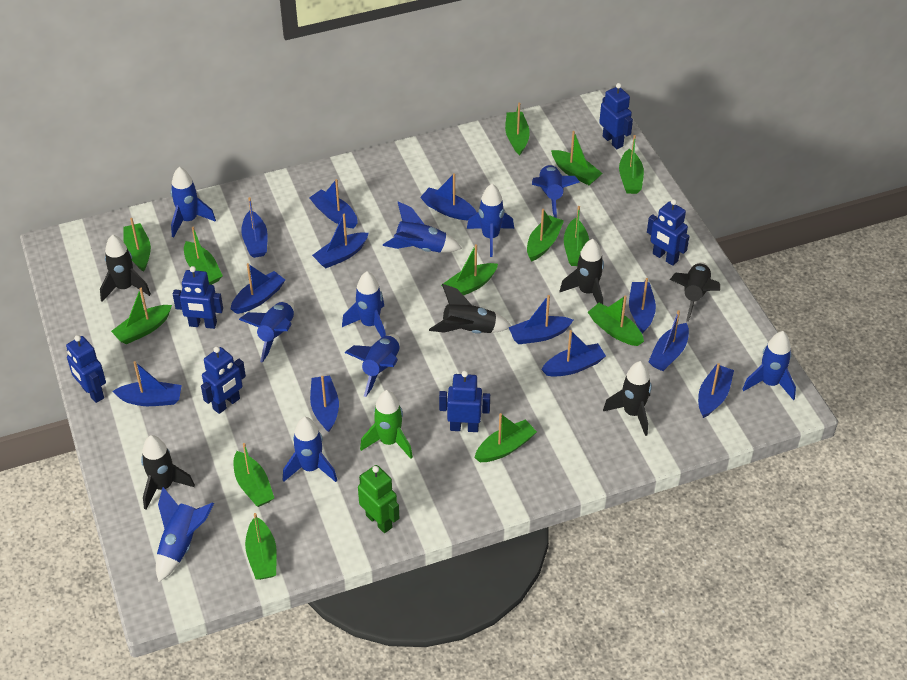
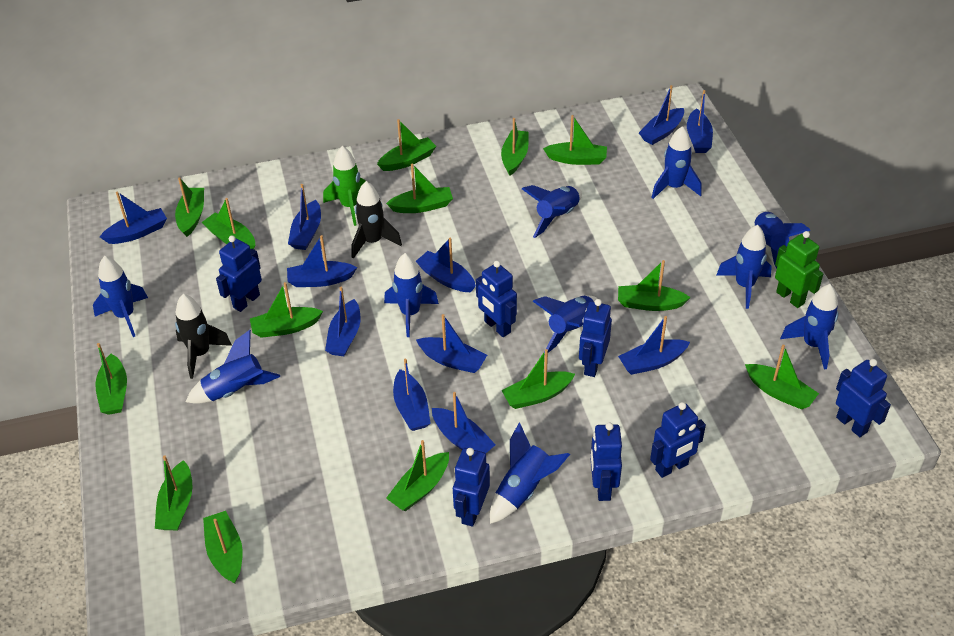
black rocket: 6 -> 2
blue boat: 12 -> 11
blue robot: 6 -> 7
green boat: 13 -> 14

